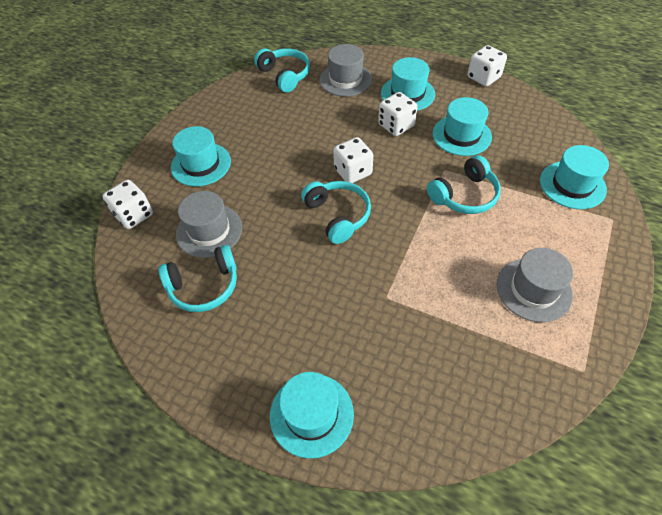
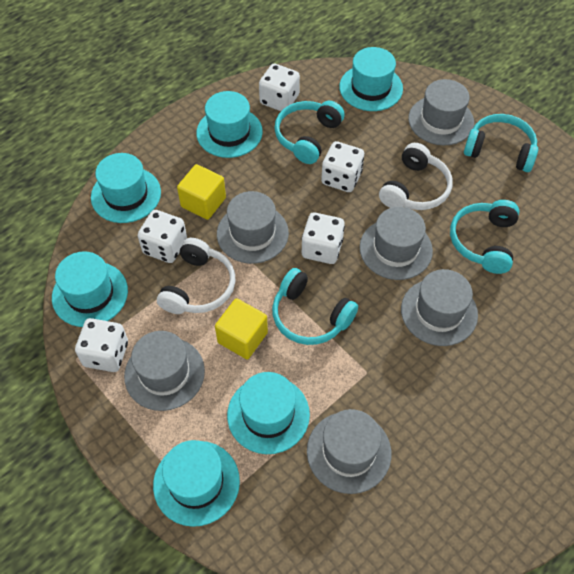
grey hat: 3 -> 6
turquoise hat: 5 -> 6
white dice: 4 -> 5
white headphones: 0 -> 2
yellow cube: 0 -> 2

